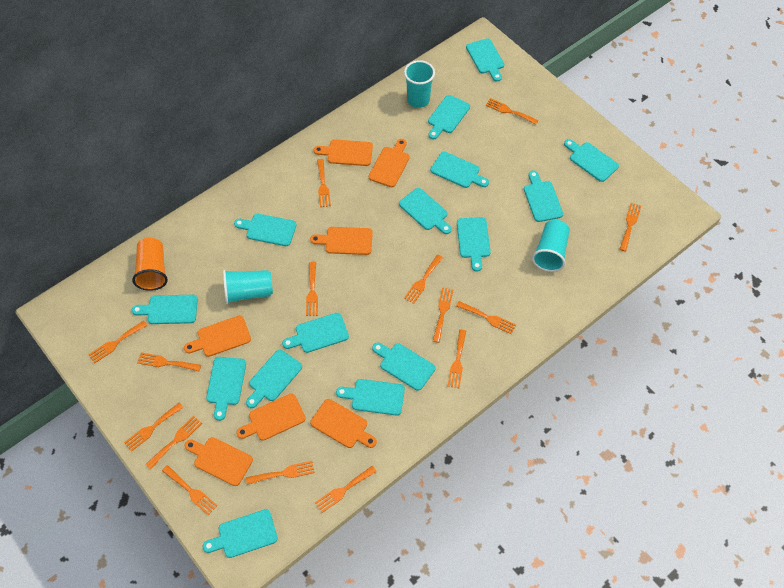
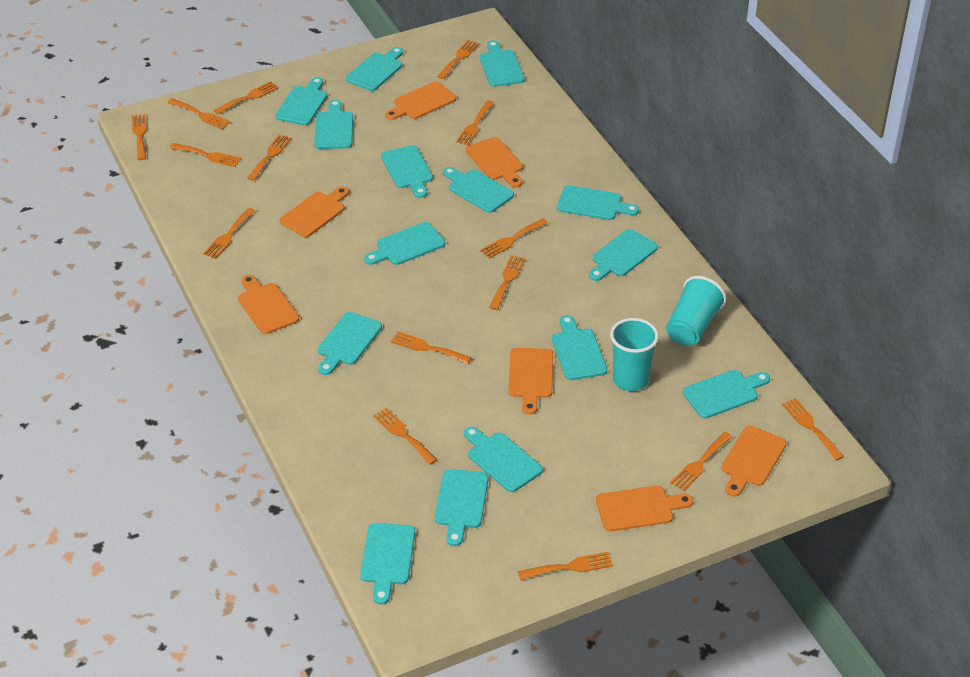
orange cup: 1 -> 0
turquoise cup: 3 -> 2

